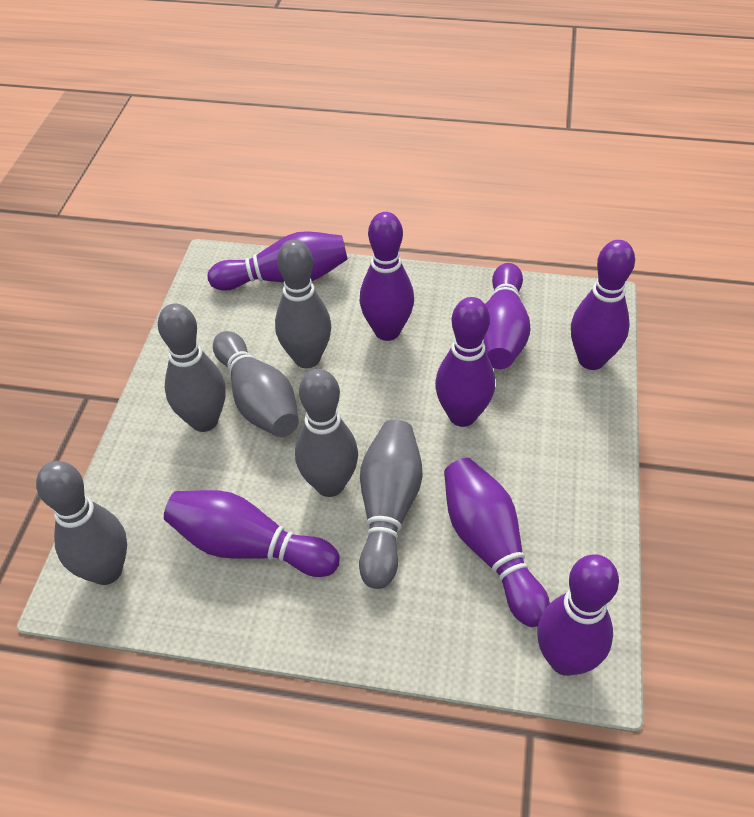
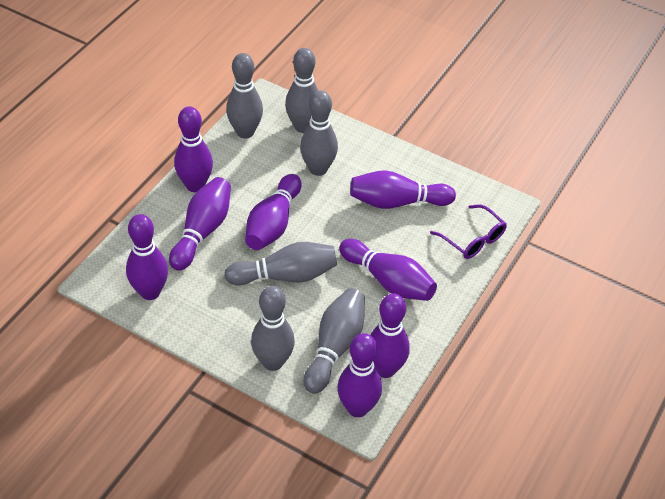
purple glasses: 0 -> 1

